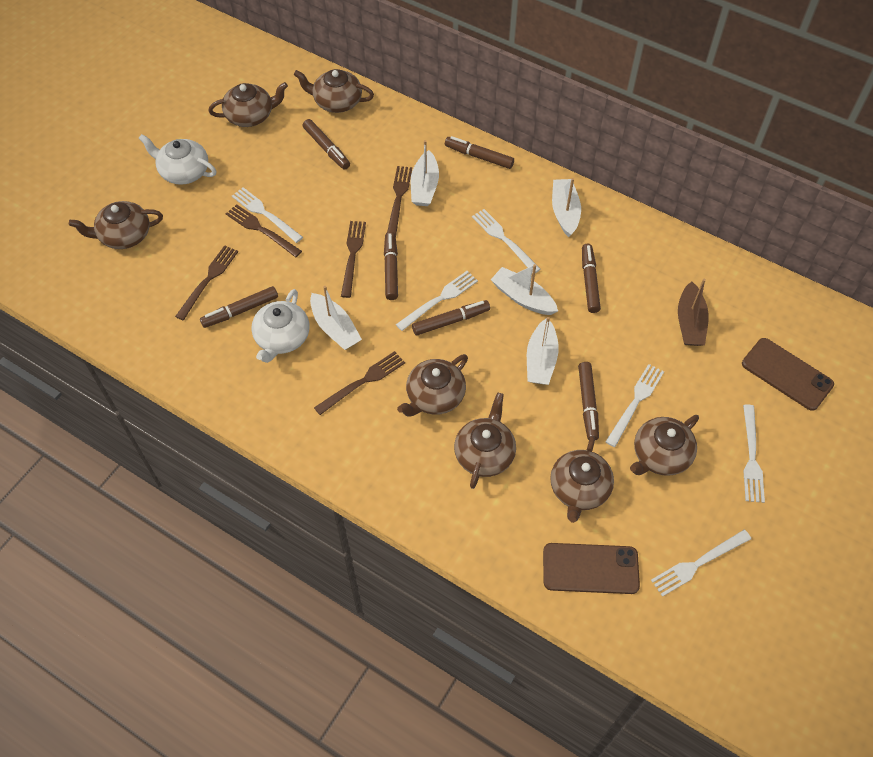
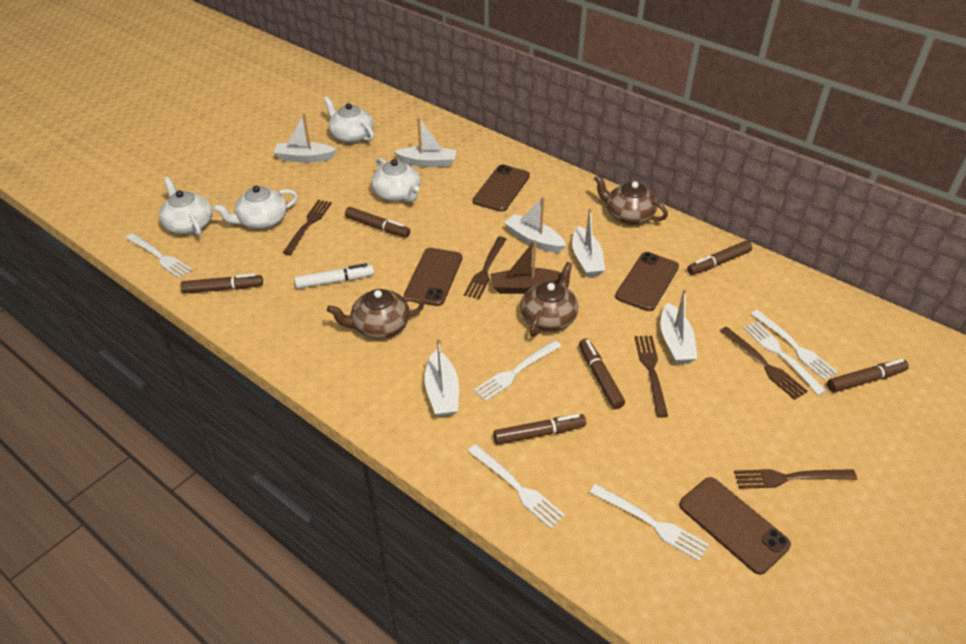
brown marker: 7 -> 6
brown phone: 2 -> 4
brown teapot: 7 -> 3
white boat: 5 -> 6
white marker: 0 -> 1
white teapot: 2 -> 4

